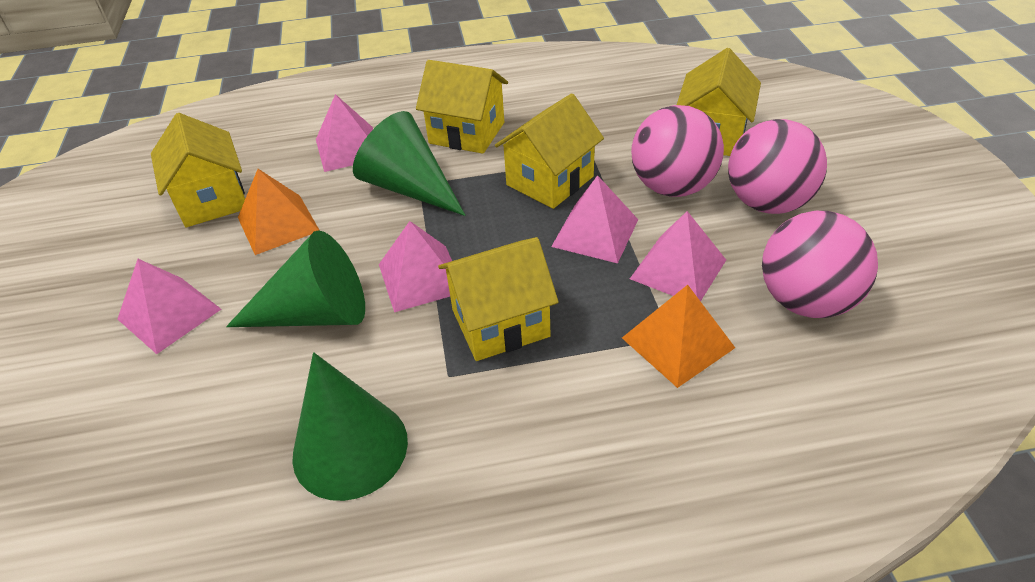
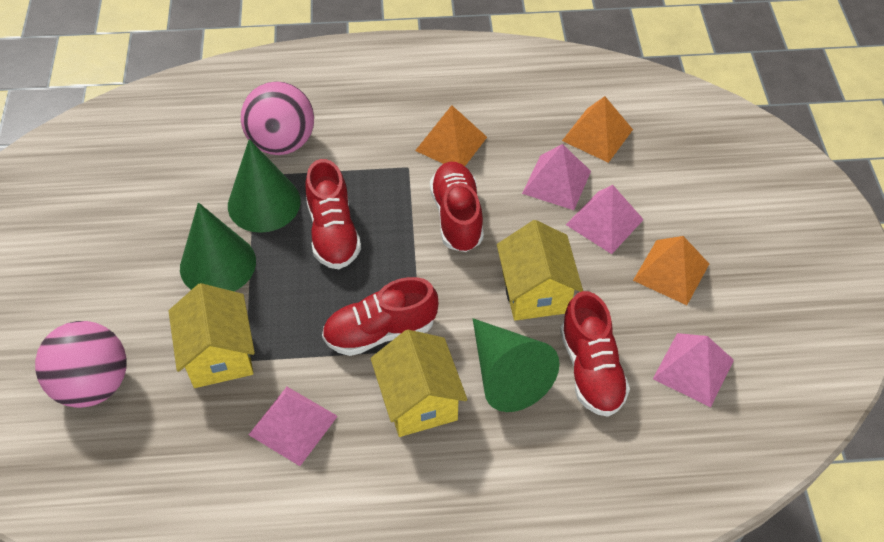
orange pyramid: 2 -> 3
pink ball: 3 -> 2
pink pyramid: 5 -> 4
red shoe: 0 -> 4
yellow house: 5 -> 3

